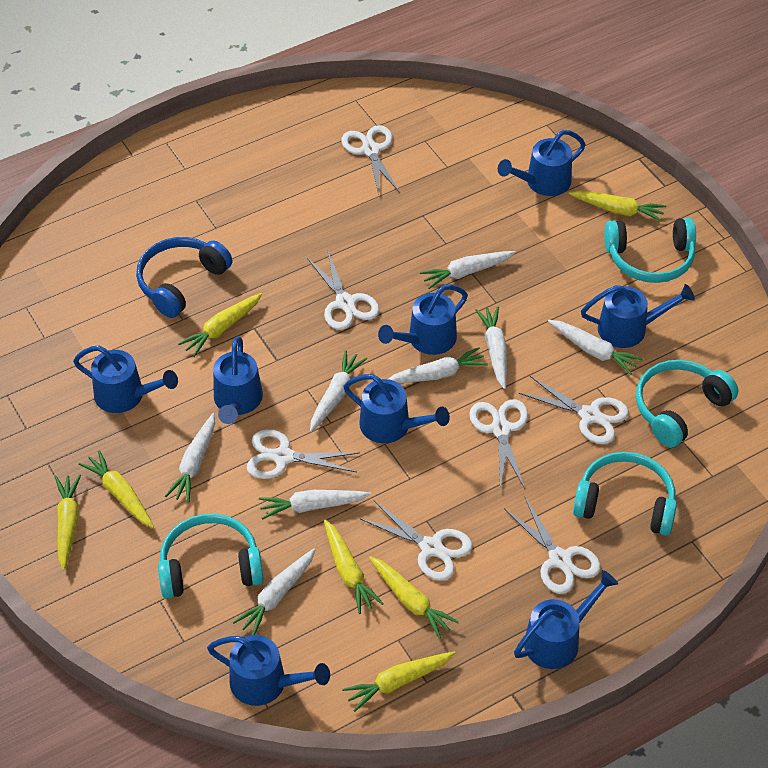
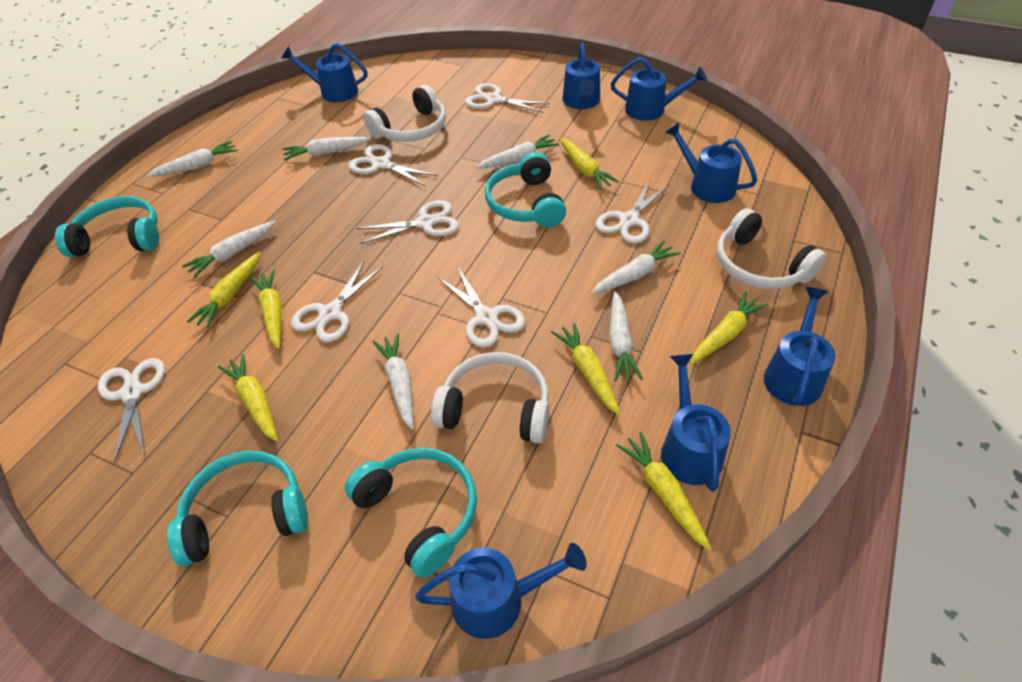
blue headphones: 1 -> 0
blue watering can: 8 -> 7
white carrot: 8 -> 7
white headphones: 0 -> 3

